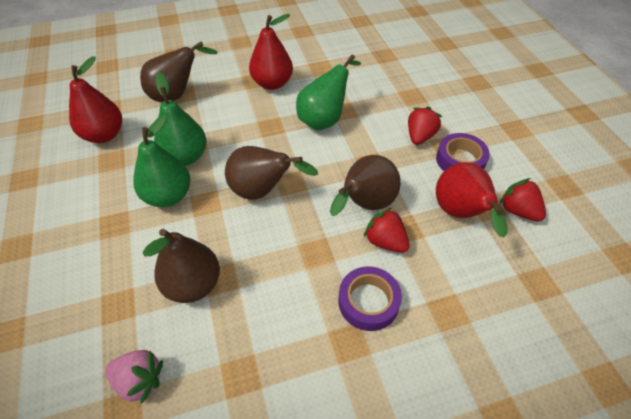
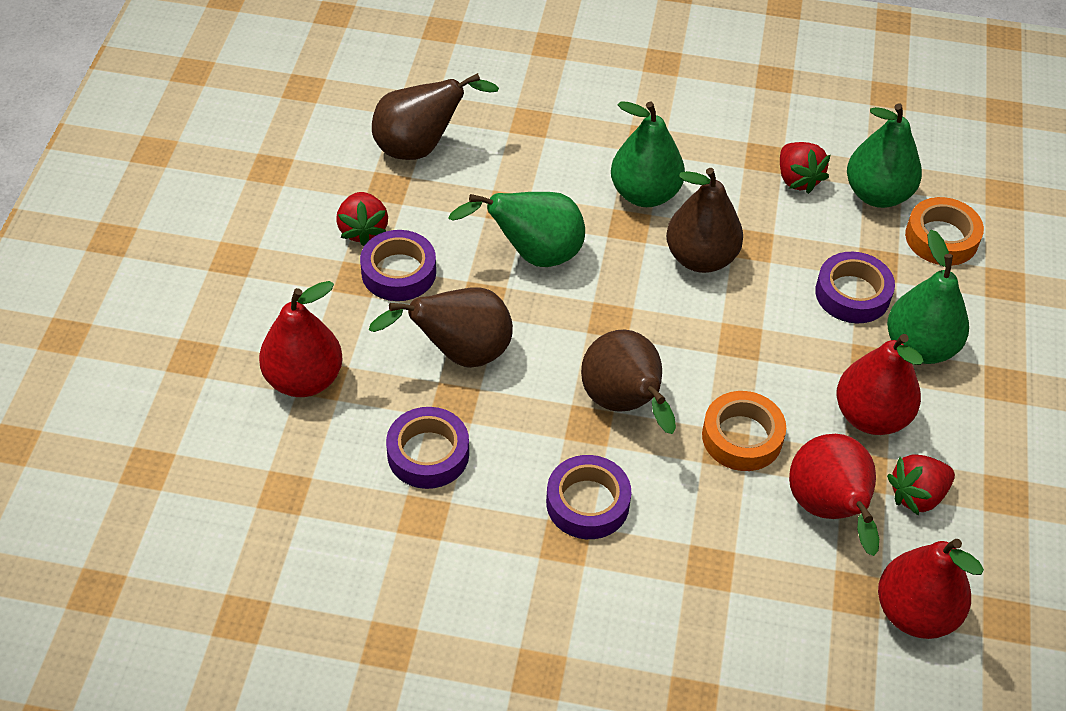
green pear: 3 -> 4
orange tape: 0 -> 2
pink strawberry: 1 -> 0
purple tape: 2 -> 4
red pear: 3 -> 4

